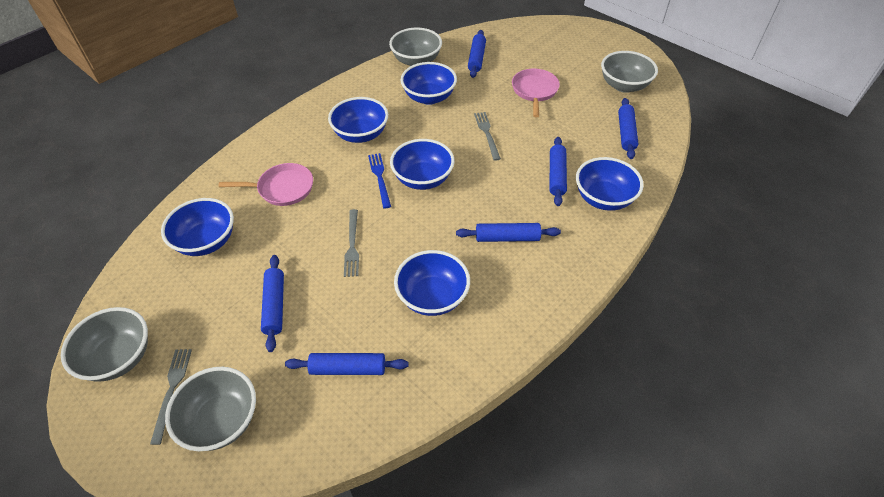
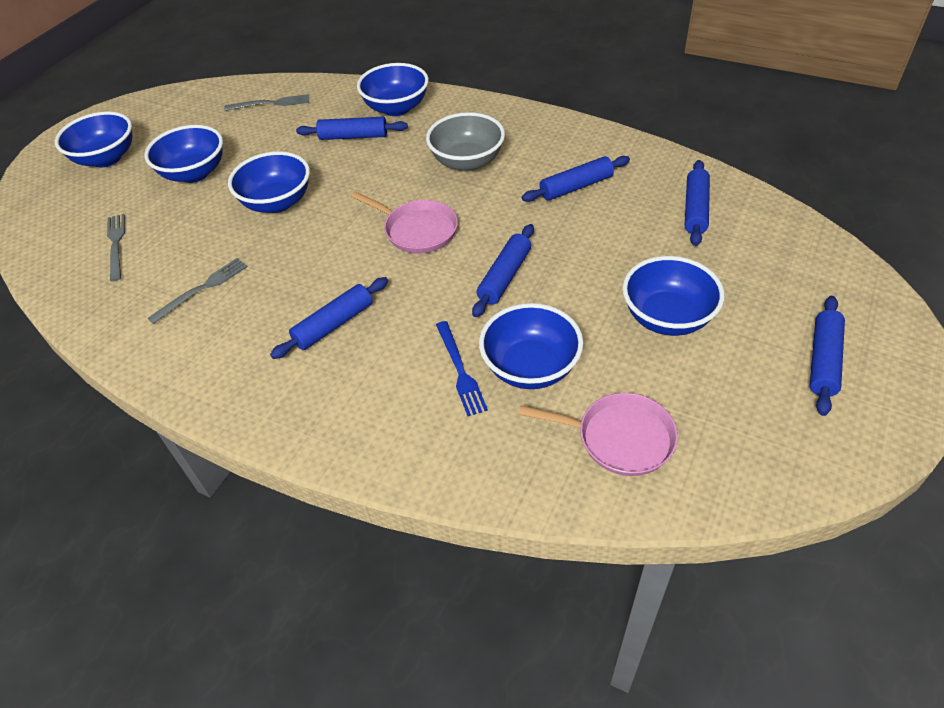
grey bowl: 4 -> 1

